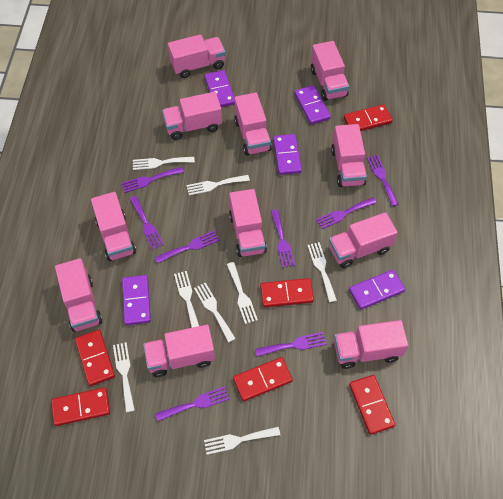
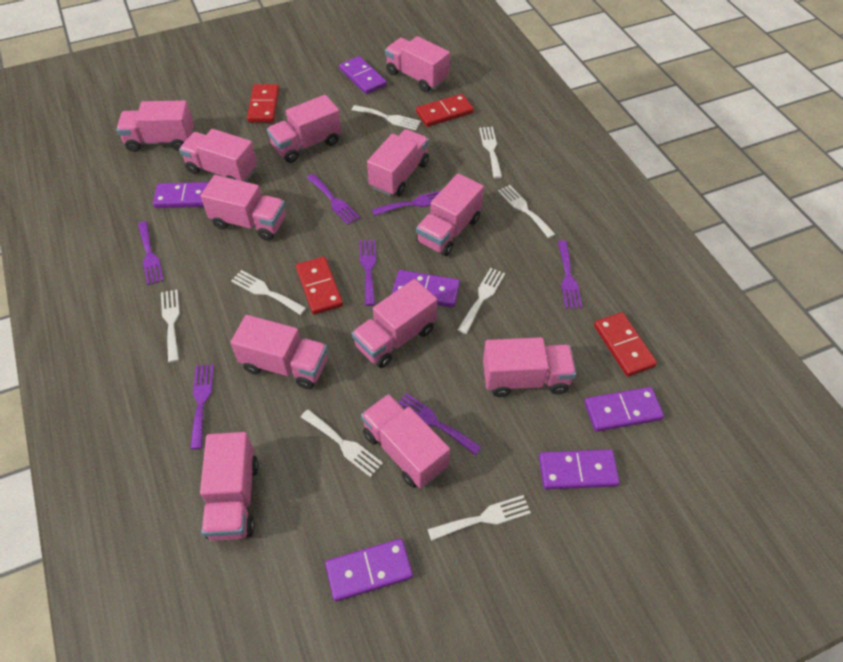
pink truck: 11 -> 12
purple domino: 5 -> 6
purple fork: 8 -> 7
red domino: 6 -> 4

